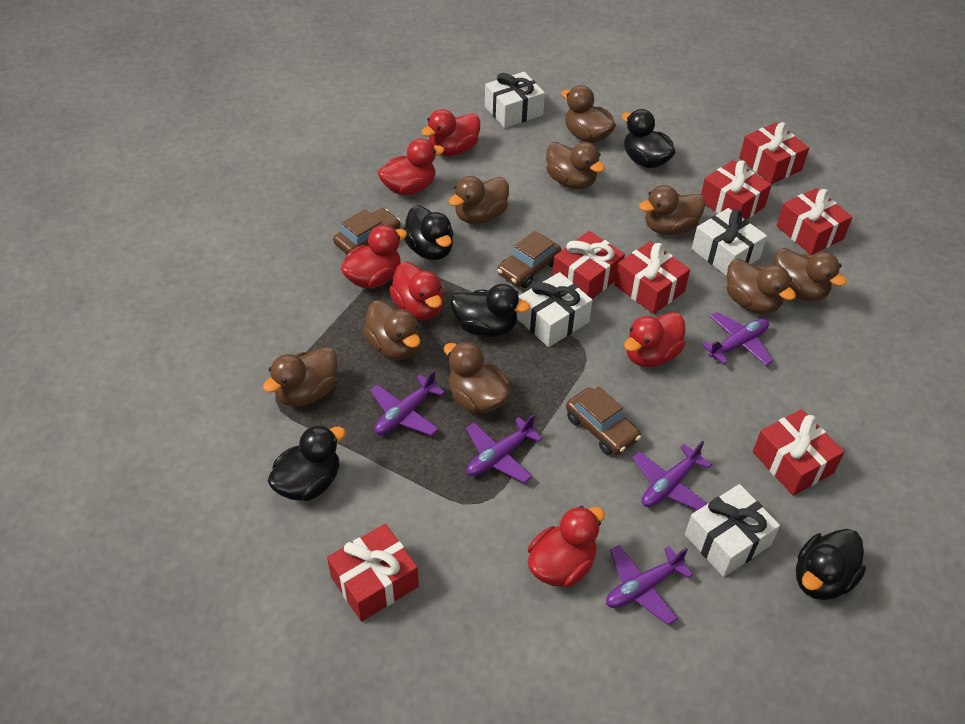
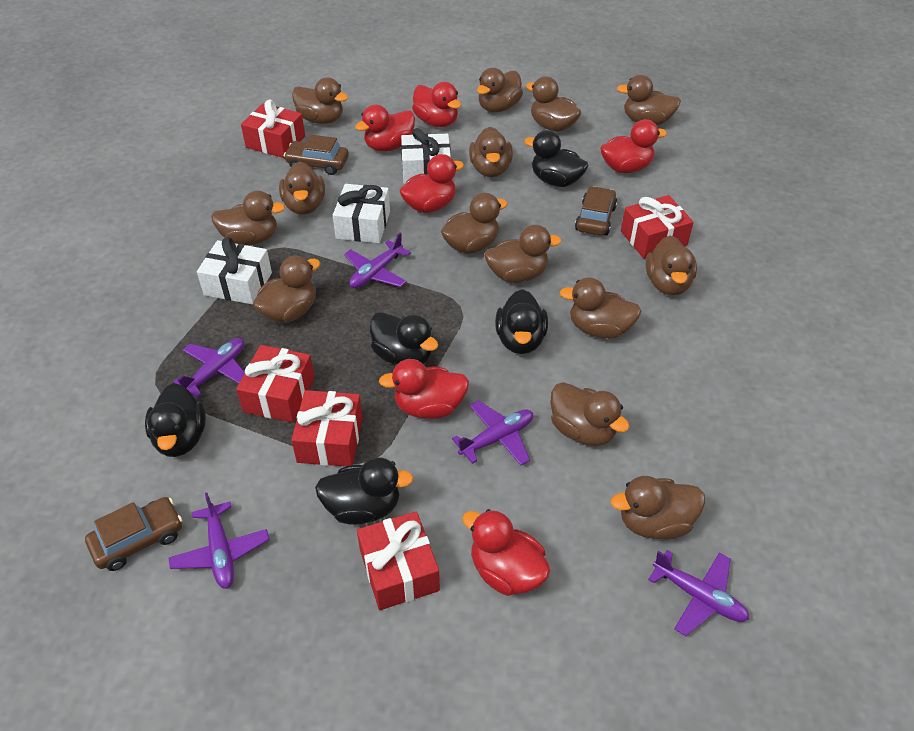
brown duck: 9 -> 14
red gift: 7 -> 5
white gift: 4 -> 3

